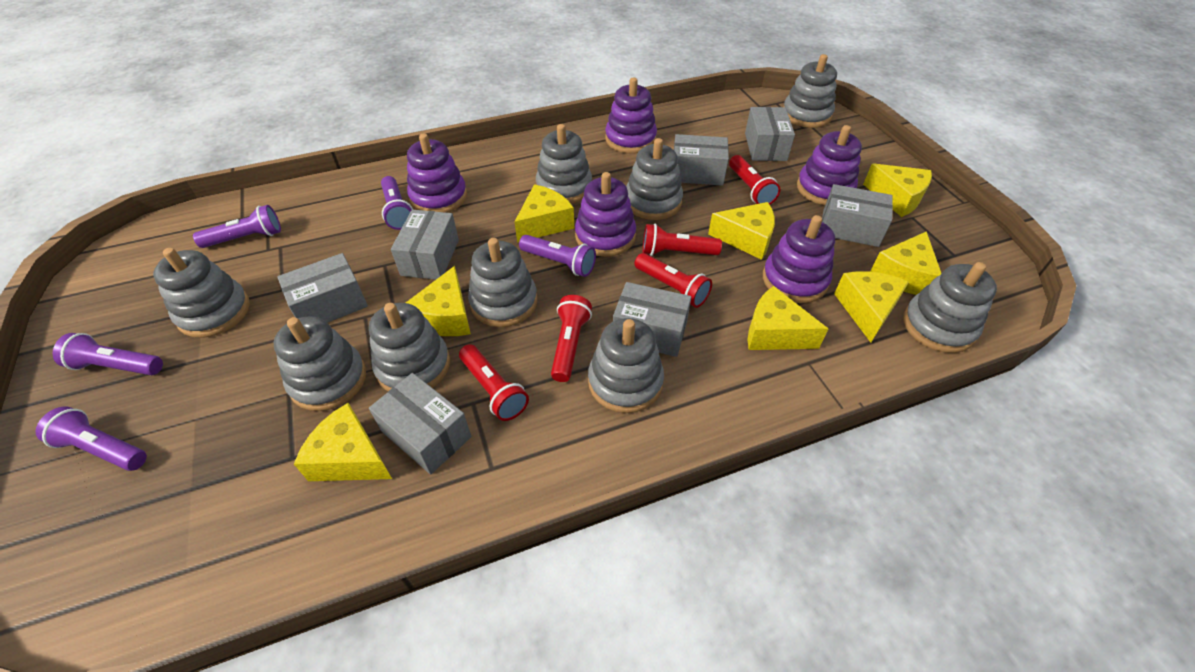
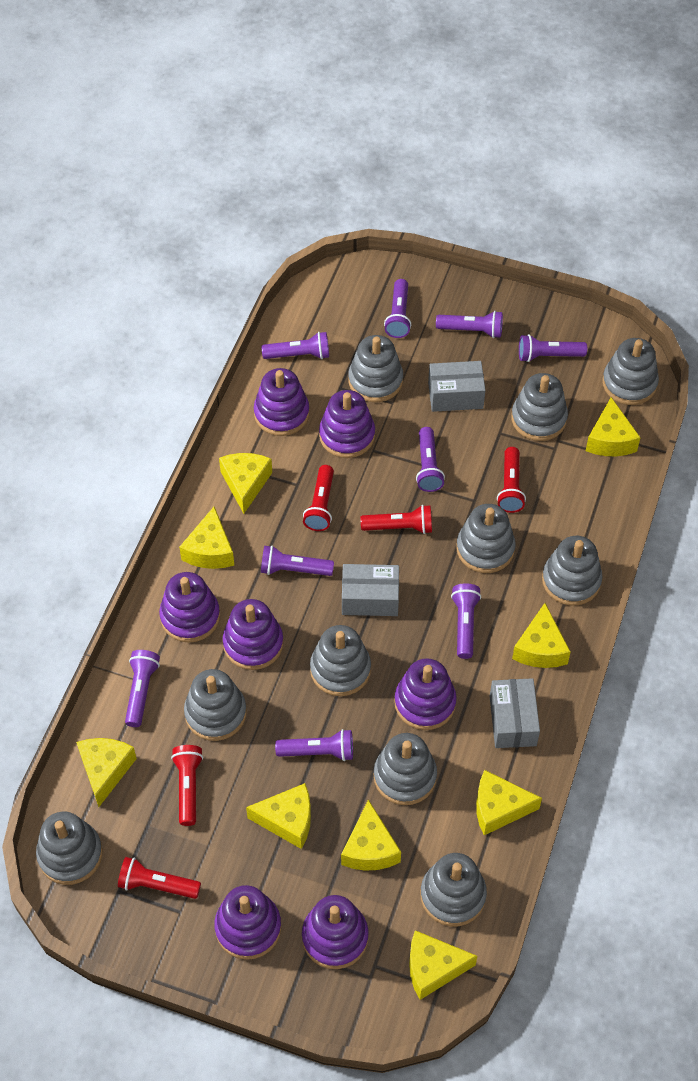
grey box: 7 -> 3
grey stacking toy: 9 -> 10
purple flashlight: 5 -> 9
purple stacking toy: 5 -> 7
yellow cheese: 8 -> 9

